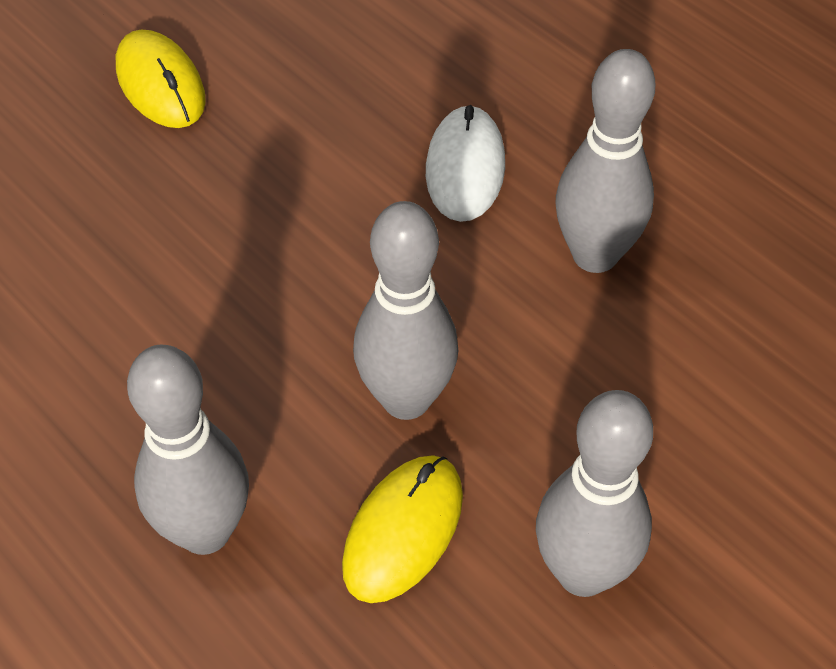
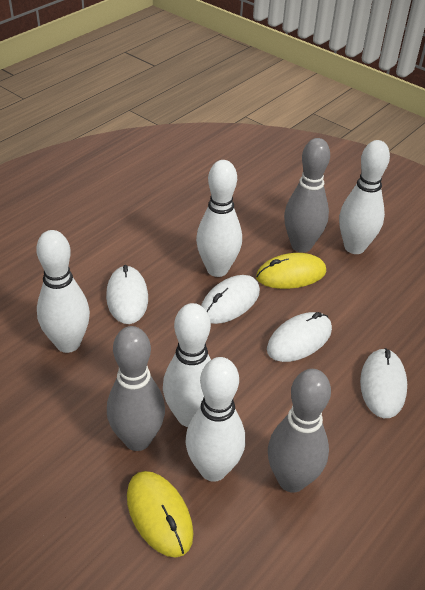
grey bowling pin: 4 -> 3
white bowling pin: 0 -> 5
white mouse: 1 -> 4

